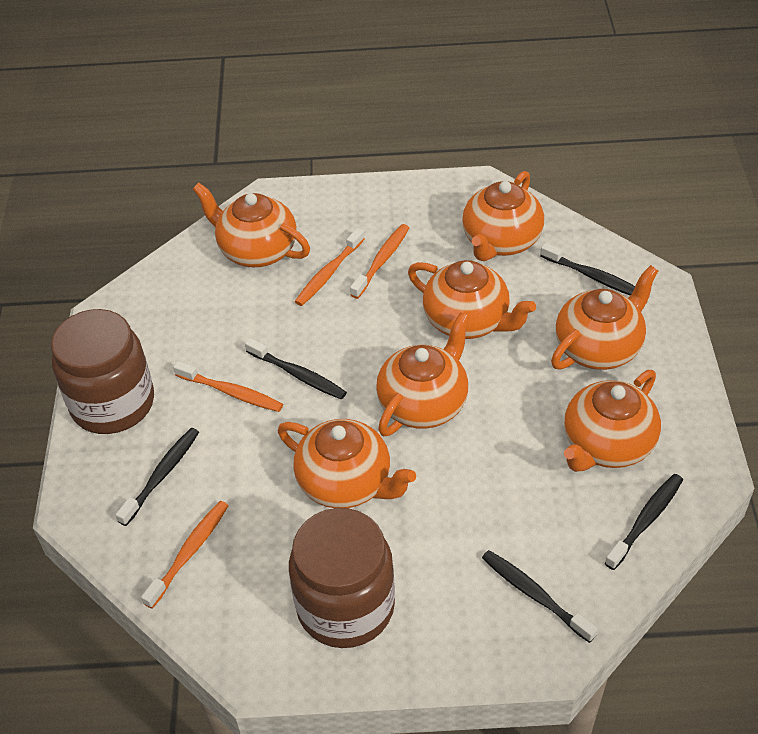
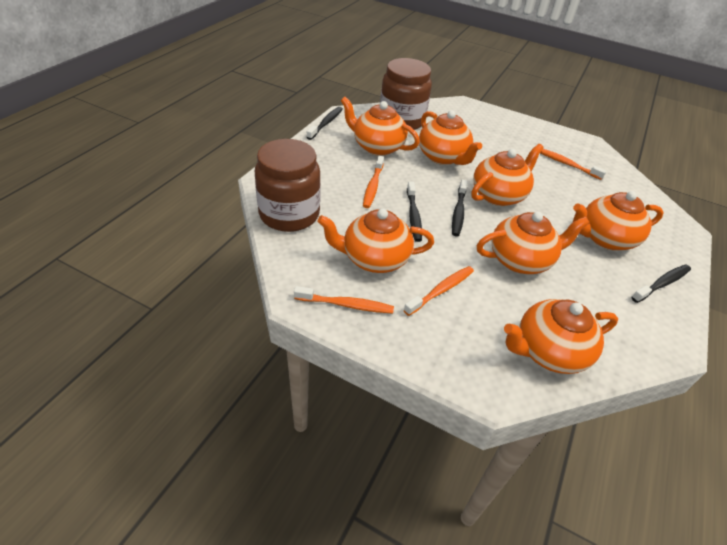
black toothbrush: 5 -> 4

